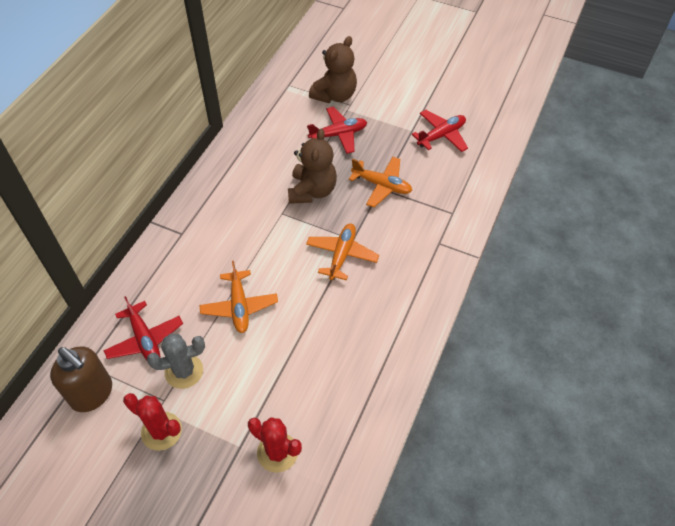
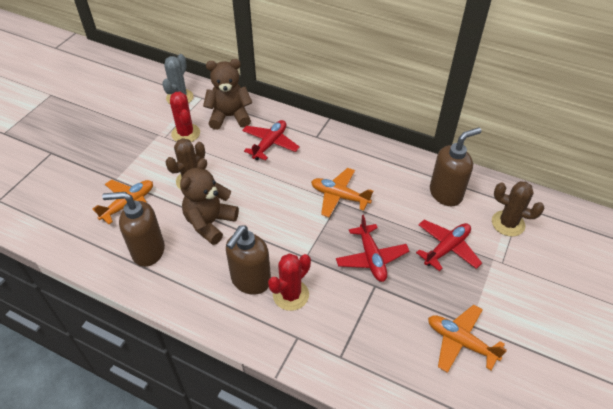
brown cactus: 0 -> 2
brown soap dispenser: 1 -> 3

